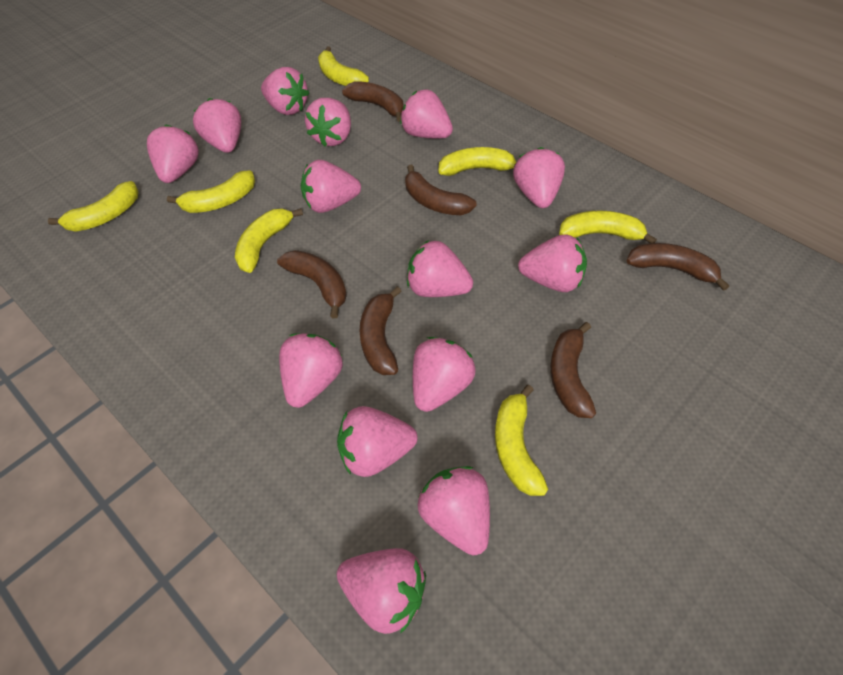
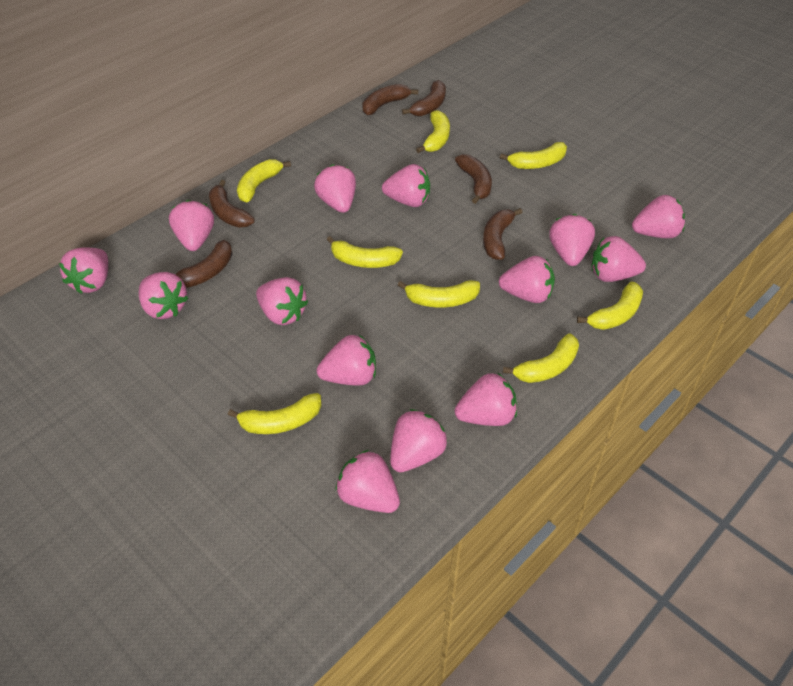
yellow banana: 7 -> 8

